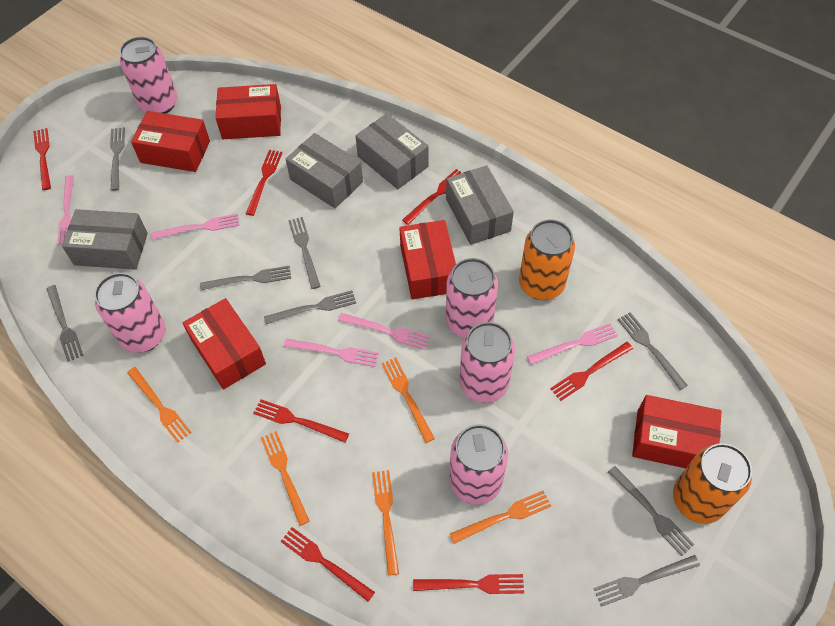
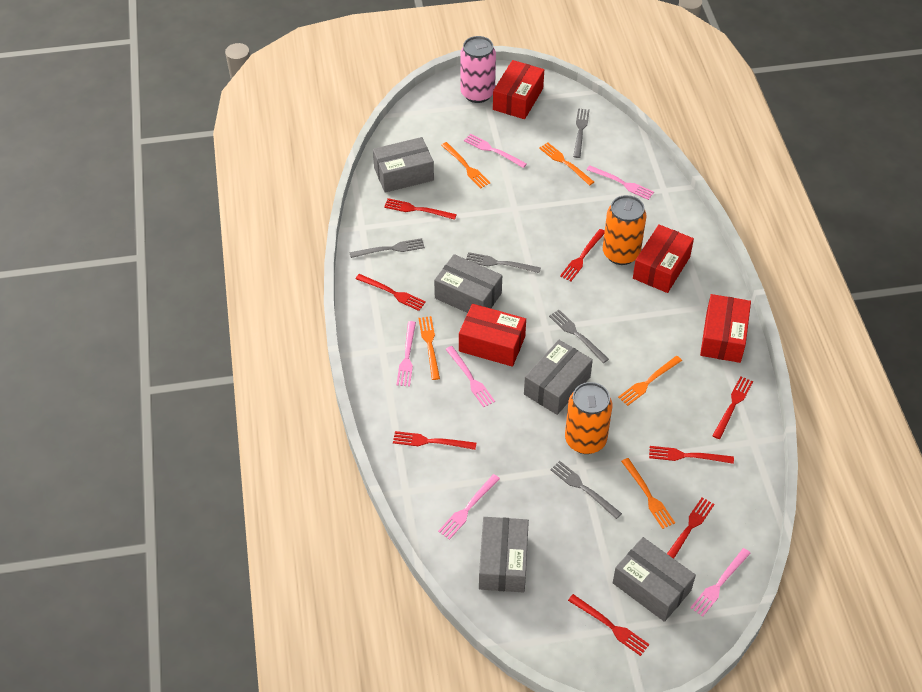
grey box: 4 -> 5
grey fork: 8 -> 5
pink can: 5 -> 1
pink fork: 5 -> 6
red box: 5 -> 4
red fork: 7 -> 8

